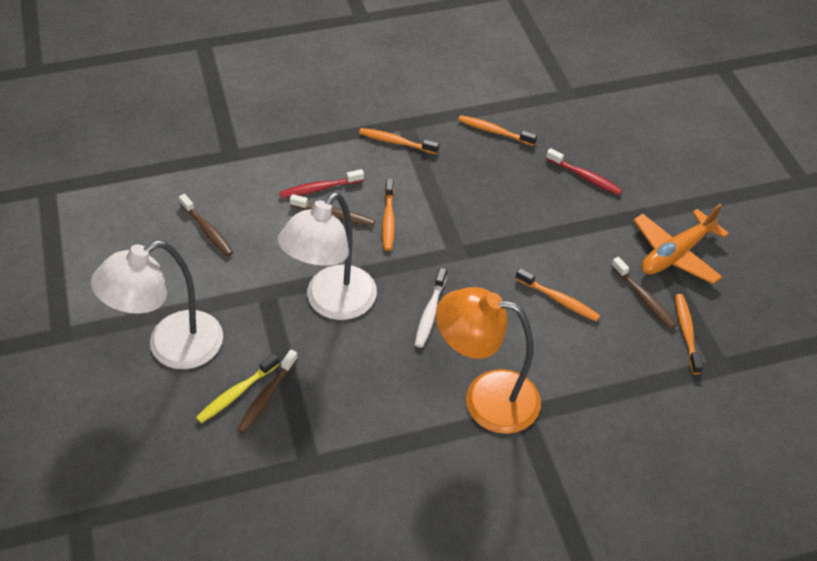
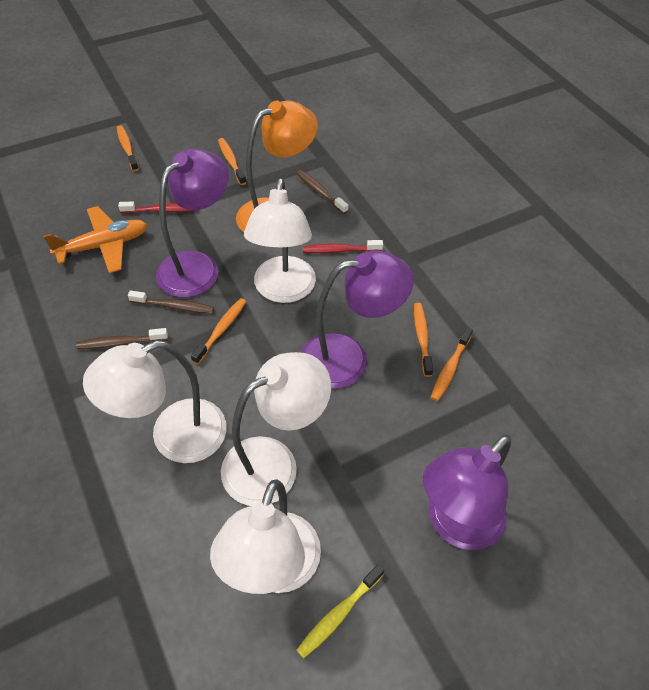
brown toothbrush: 4 -> 3
purple lamp: 0 -> 3
white lamp: 2 -> 4
white toothbrush: 1 -> 0

